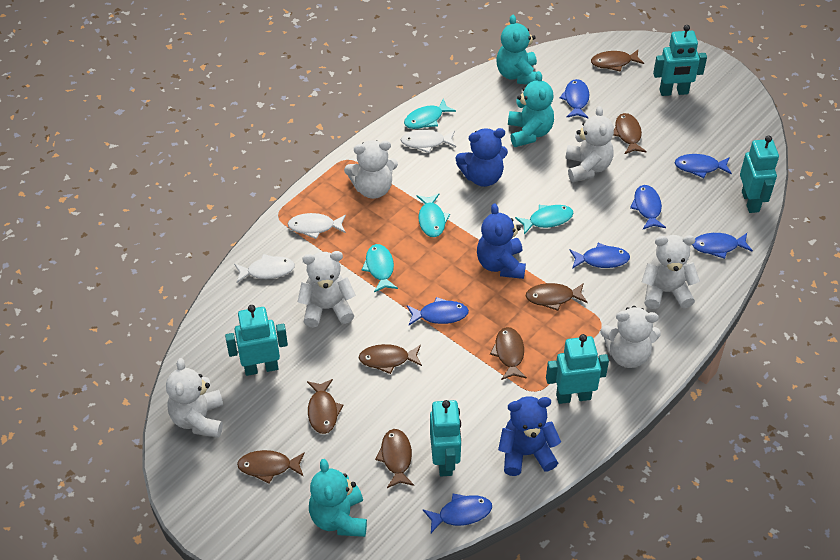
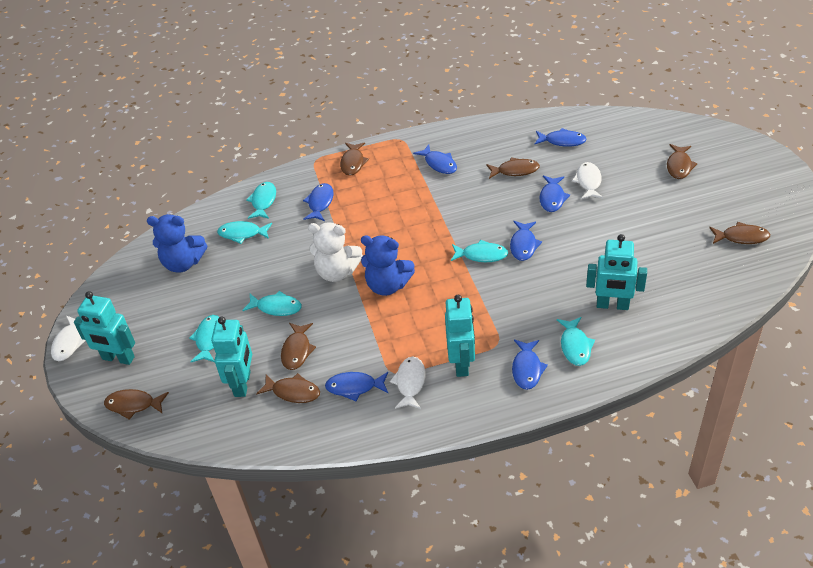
blue teddy bear: 3 -> 2
brown fish: 8 -> 7
turquoise fish: 4 -> 6
turquoise robot: 5 -> 4
turquoise teddy bear: 3 -> 0
white teddy bear: 6 -> 1

